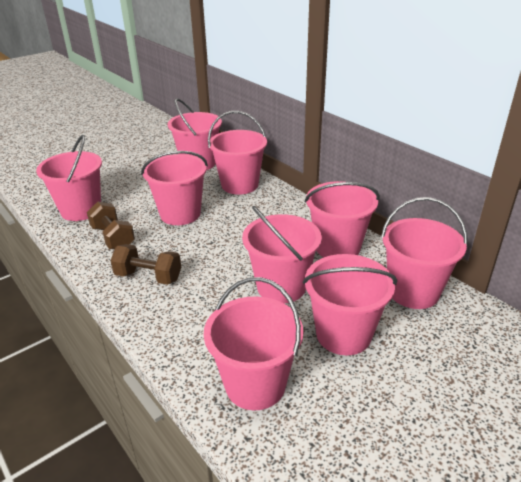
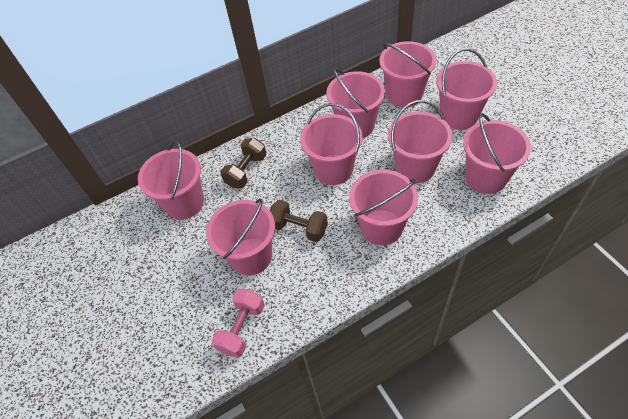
pink dumbbell: 0 -> 1

